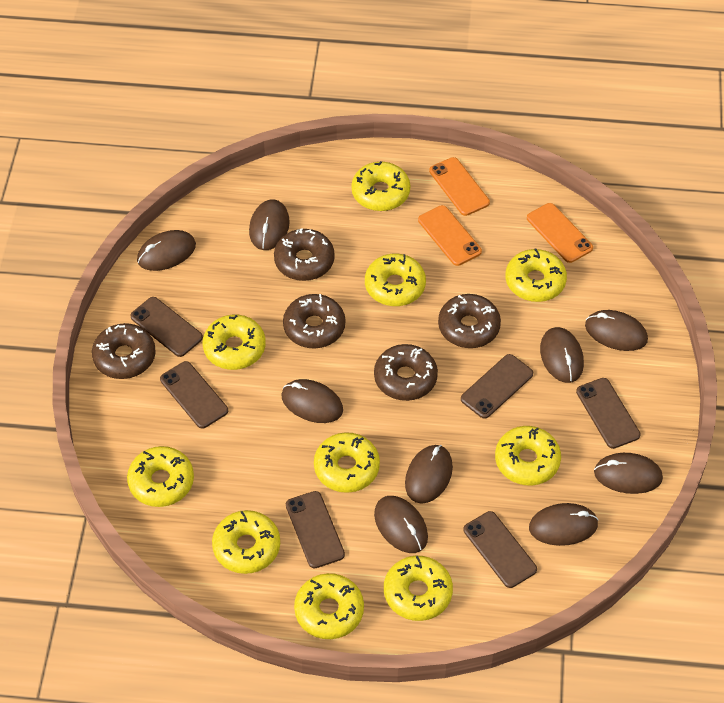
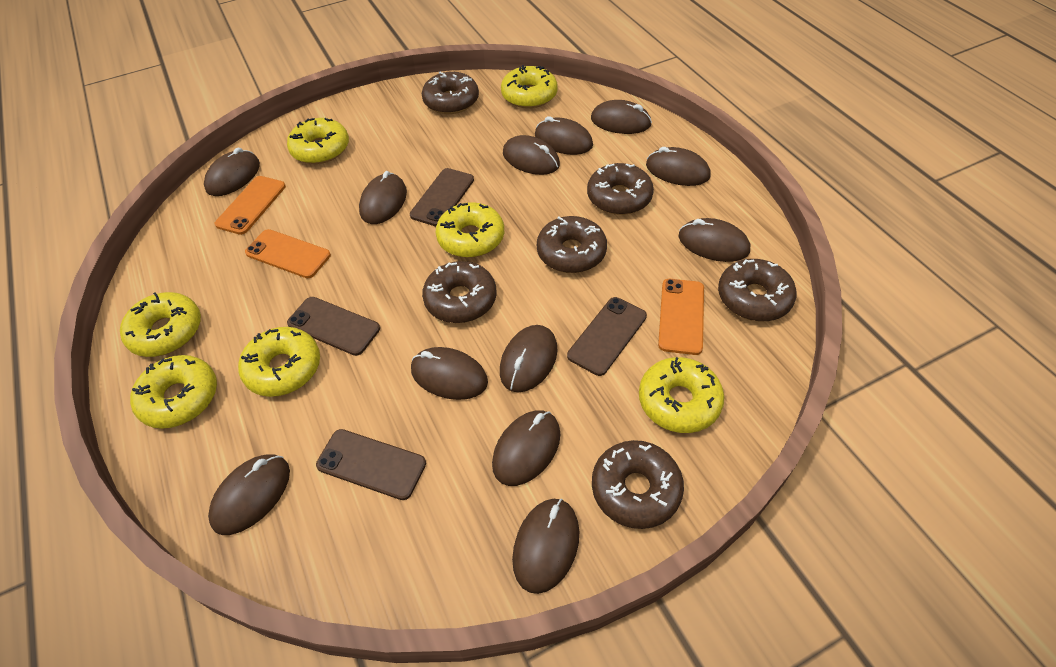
brown donut: 5 -> 6
brown mouse: 9 -> 12
brown phone: 6 -> 4
yellow donut: 10 -> 7

